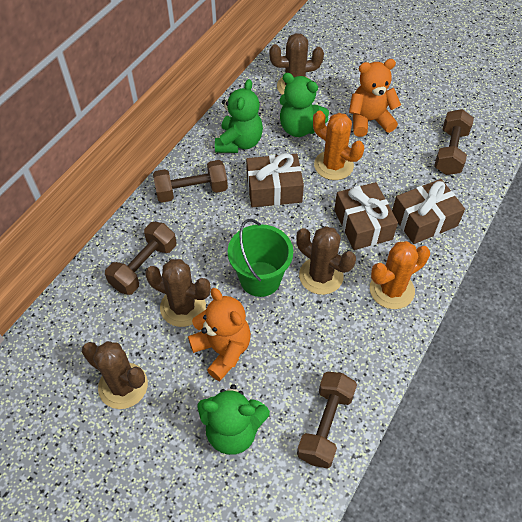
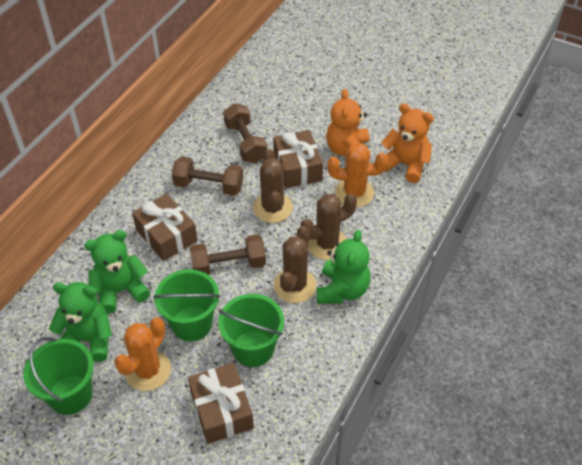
brown cactus: 4 -> 3
brown dumbbell: 4 -> 3
green bucket: 1 -> 3

